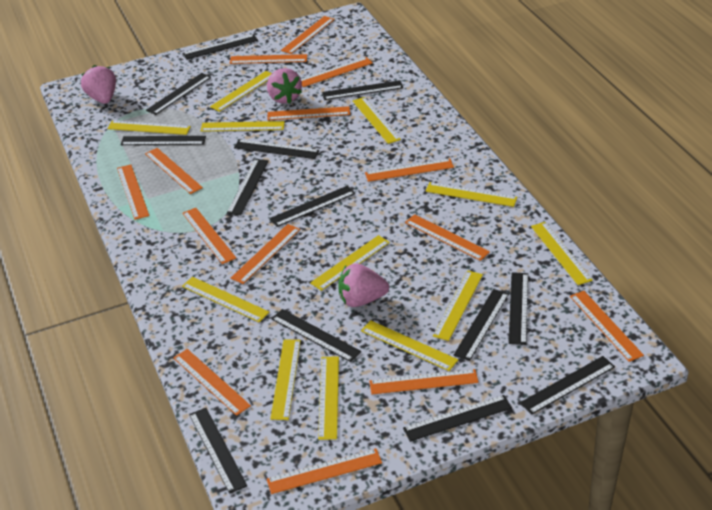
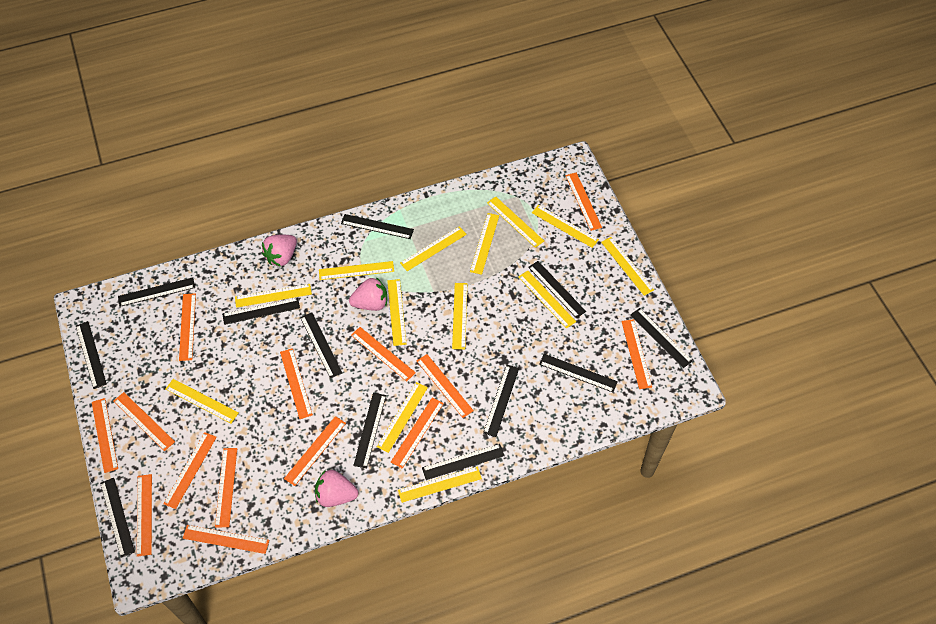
black ruler: 13 -> 12
yellow ruler: 12 -> 13

